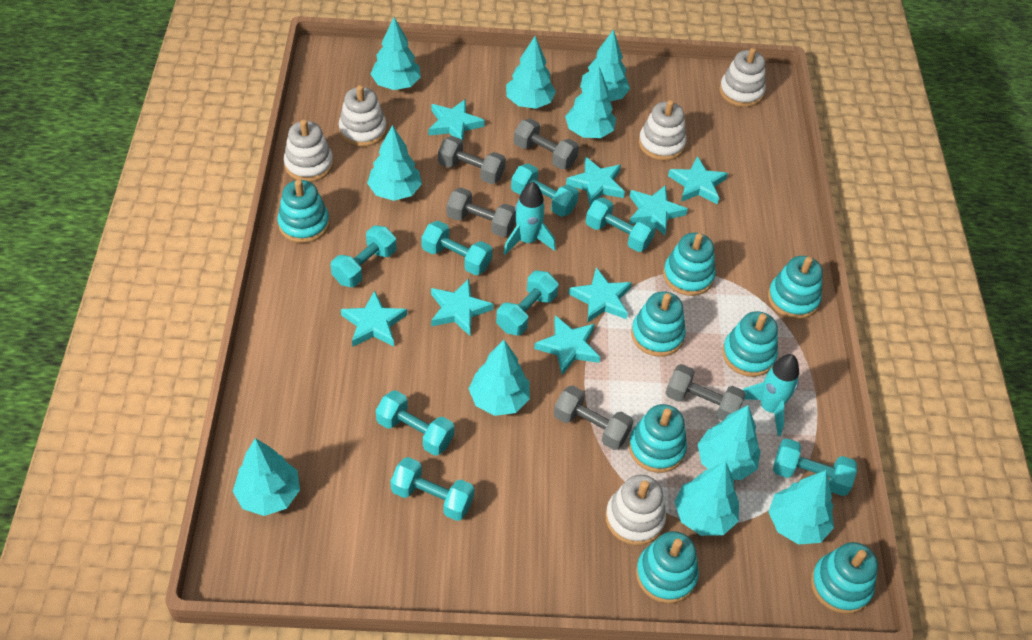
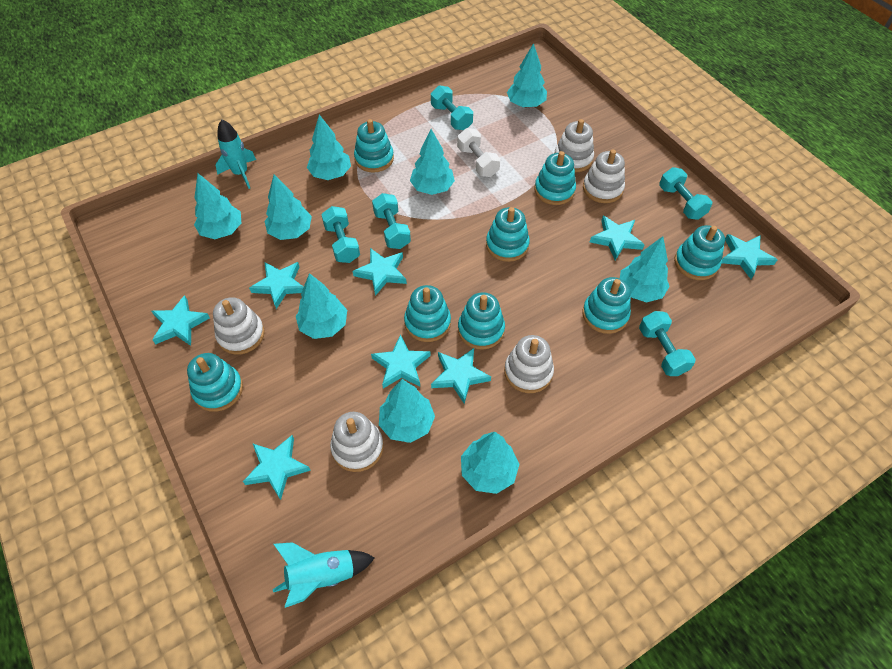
grey dumbbell: 5 -> 0
turquoise dumbbell: 8 -> 5
turquoise tree: 10 -> 9
white dumbbell: 0 -> 1

